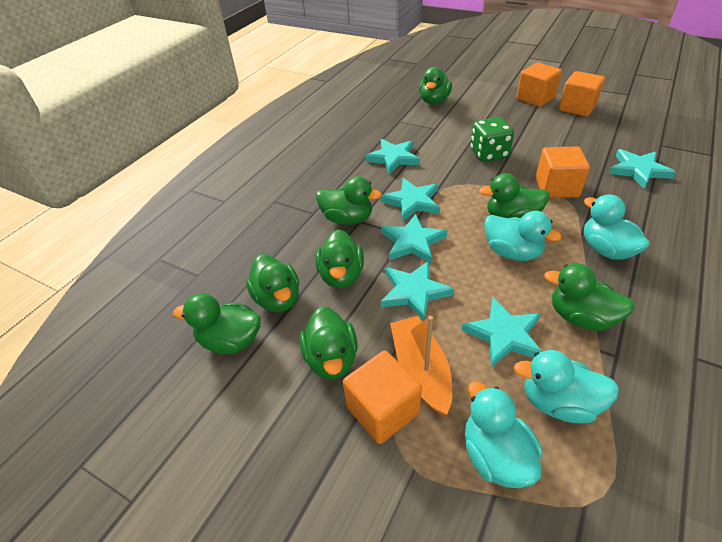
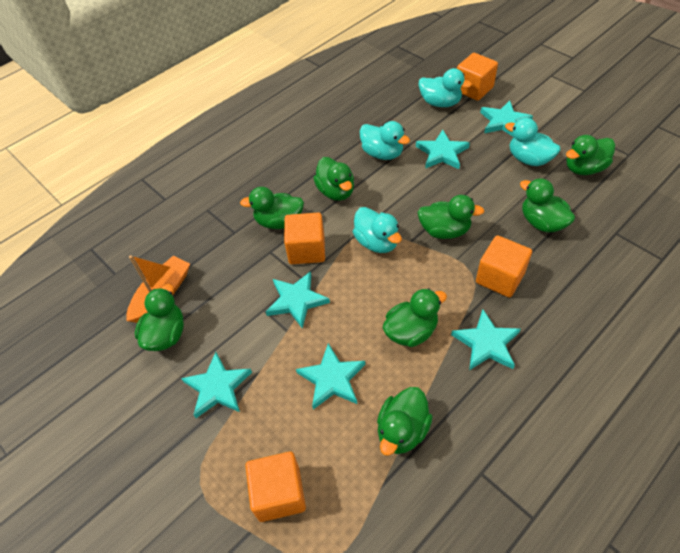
green dice: 1 -> 0

